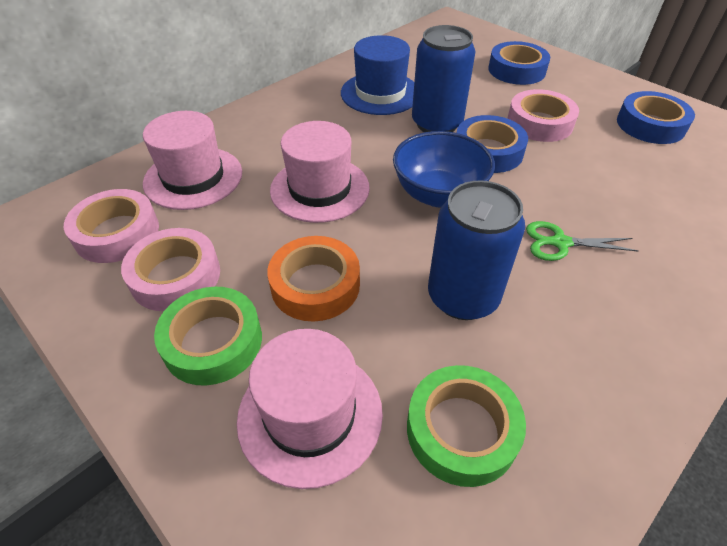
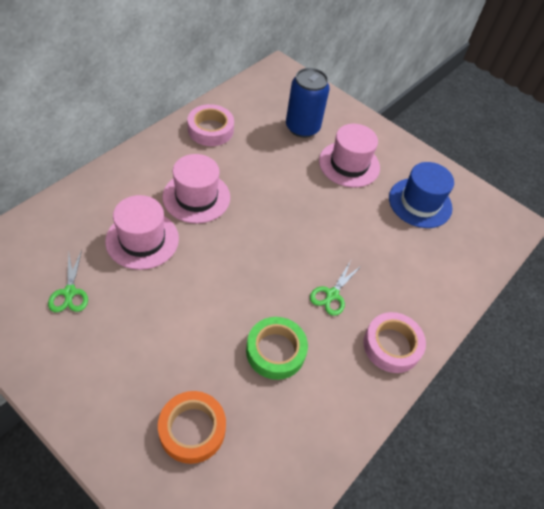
blue bowl: 1 -> 0
blue can: 2 -> 1
blue tape: 3 -> 0
green scissors: 1 -> 2
green tape: 2 -> 1
pink tape: 3 -> 2

